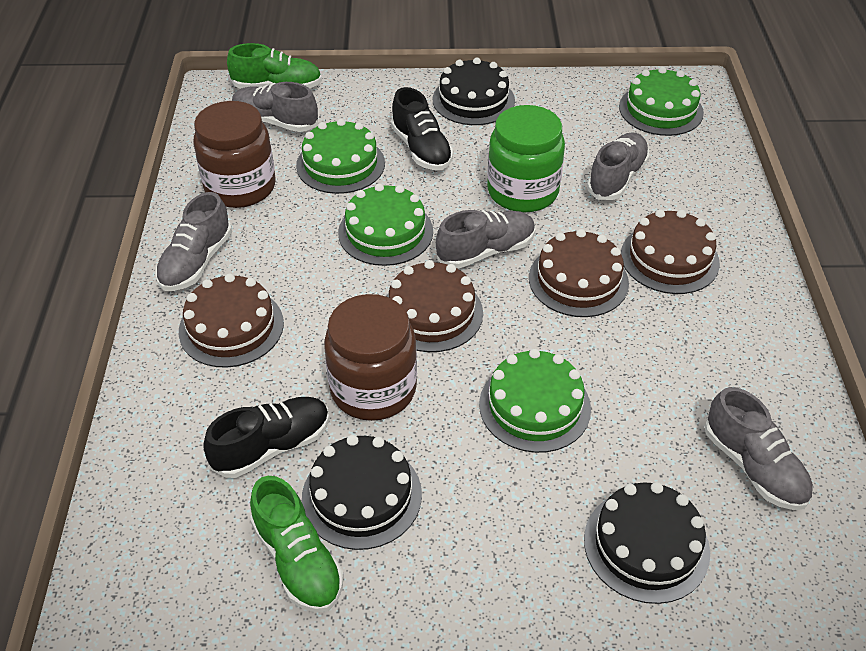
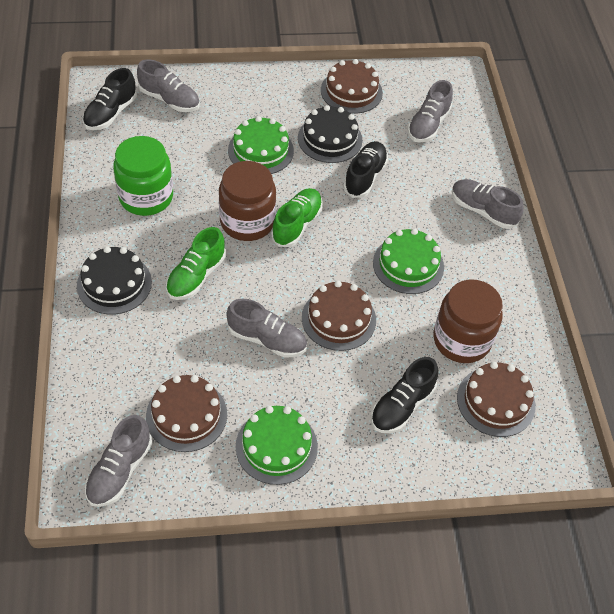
black cake: 3 -> 2
black shoe: 2 -> 3
green cake: 4 -> 3

